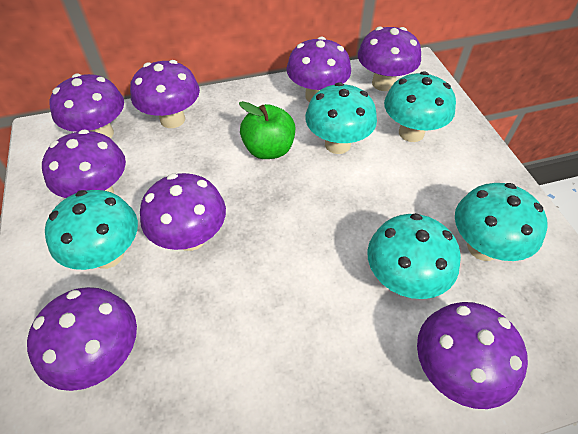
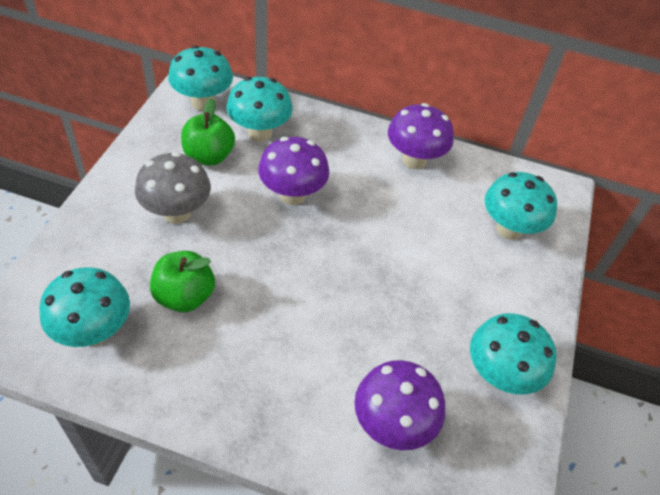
green apple: 1 -> 2
grey mushroom: 0 -> 1
purple mushroom: 8 -> 3

